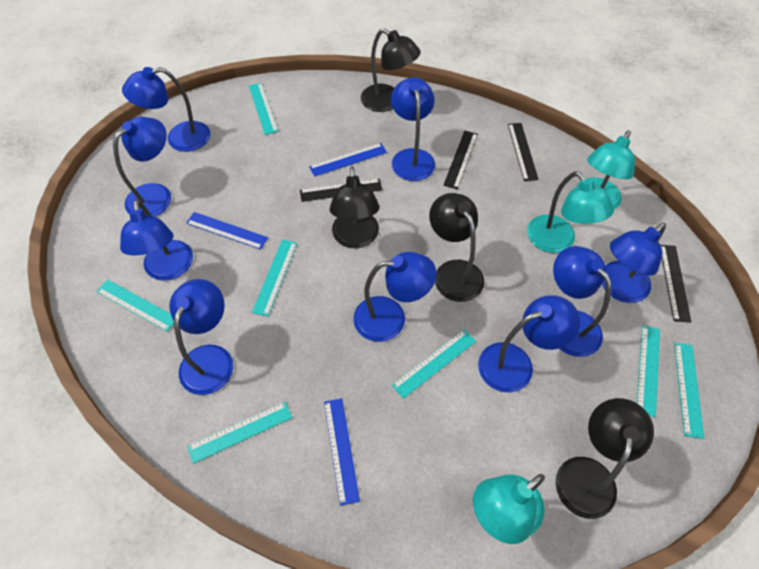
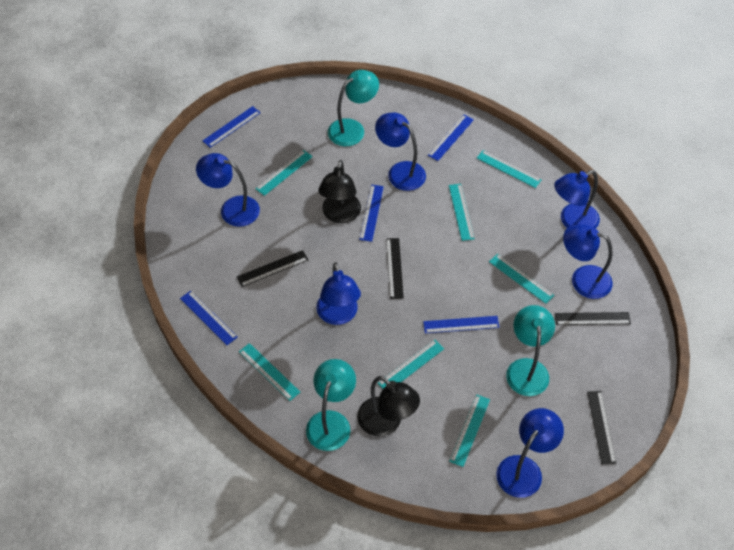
black lamp: 4 -> 2
blue lamp: 9 -> 6
blue ruler: 3 -> 5

